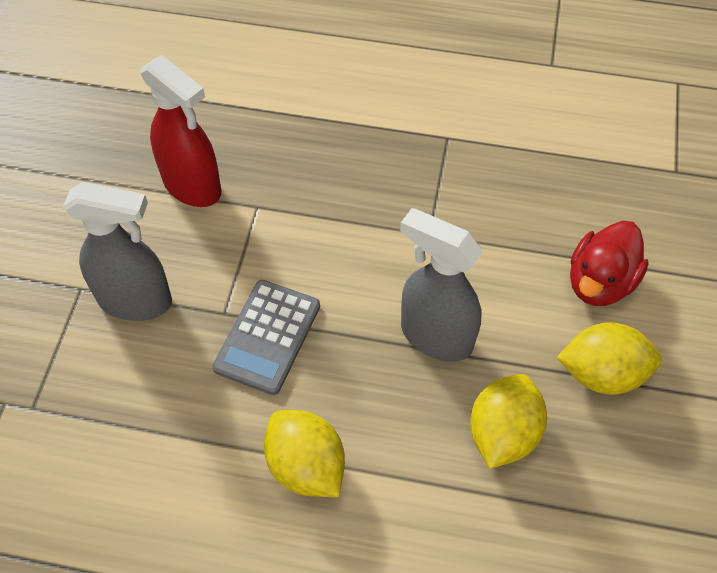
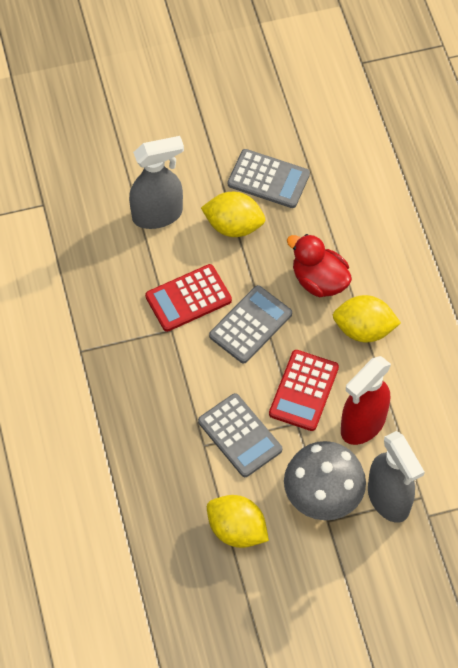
grey calculator: 1 -> 3
grey mushroom: 0 -> 1
red calculator: 0 -> 2

